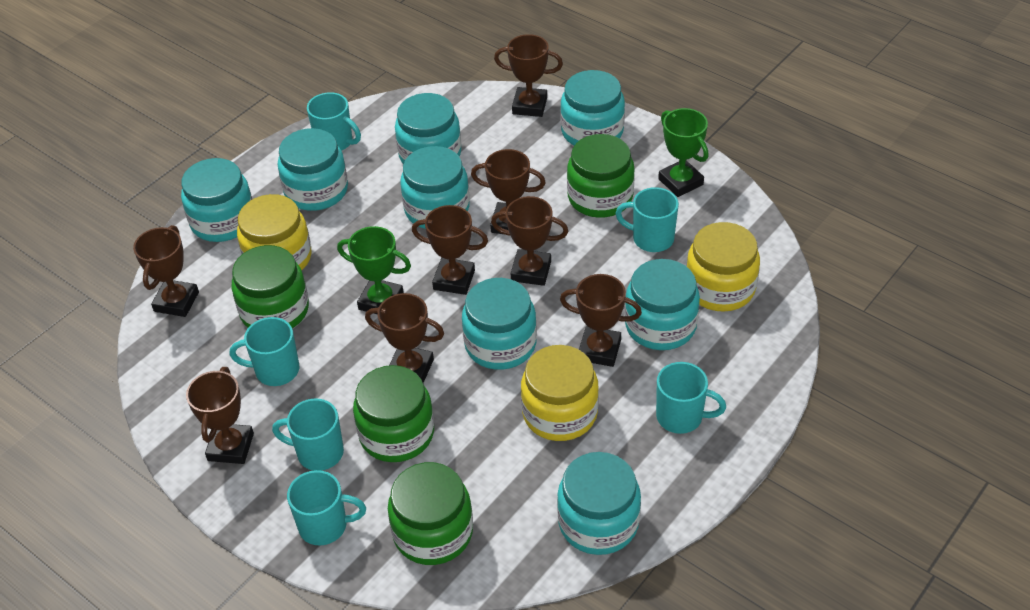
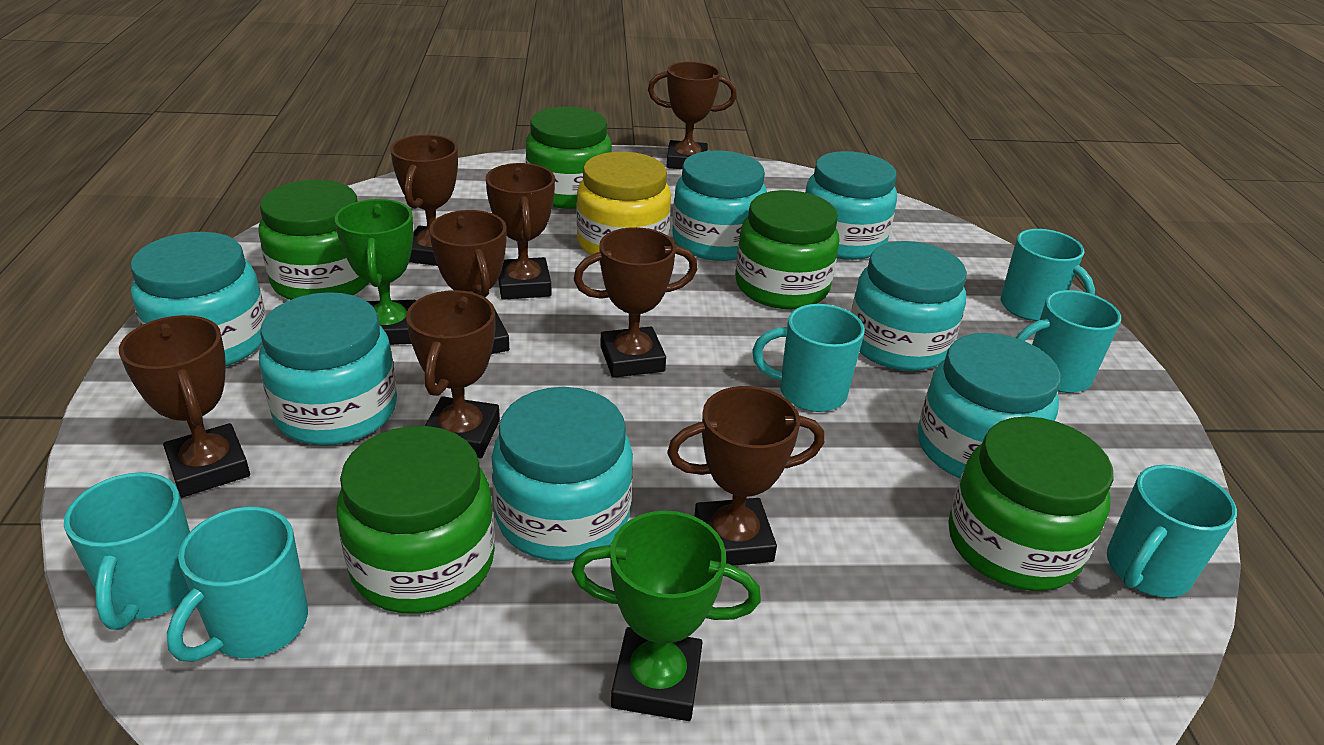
green jar: 4 -> 5
turquoise jar: 8 -> 7
yellow jar: 3 -> 1

